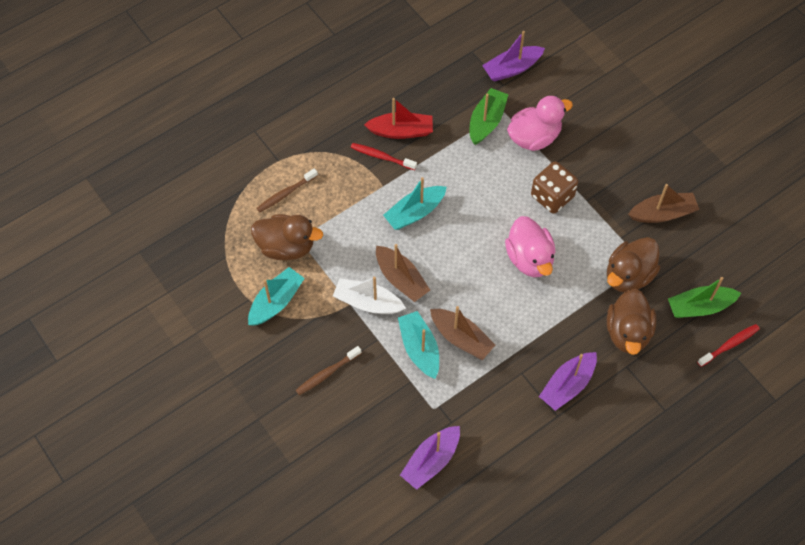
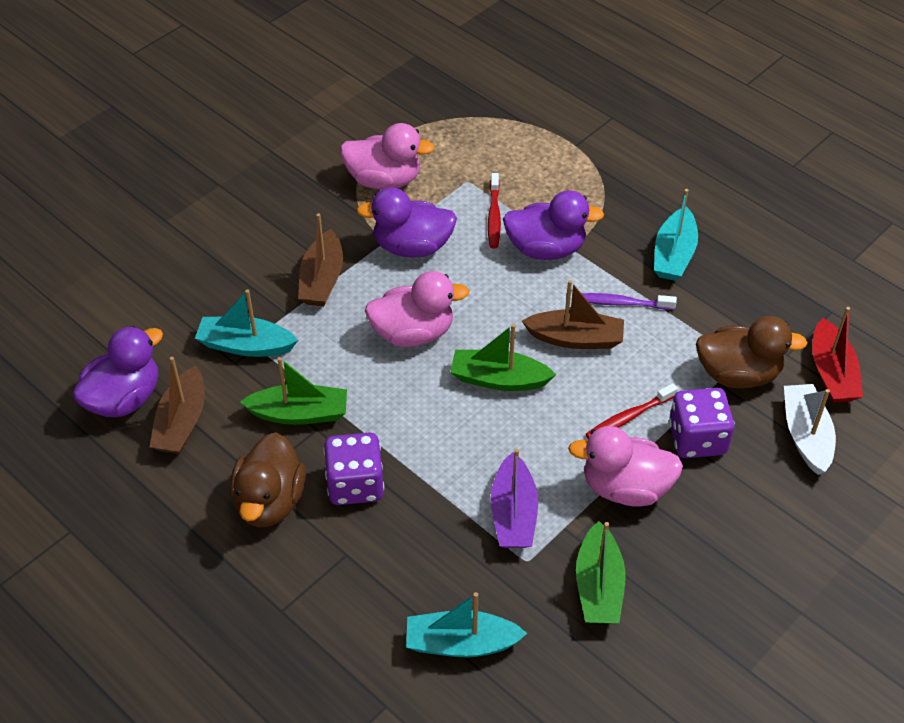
brown dice: 1 -> 0
brown duck: 3 -> 2
brown toothbrush: 2 -> 0
green boat: 2 -> 3
pink duck: 2 -> 3
purple boat: 3 -> 1
purple dice: 0 -> 2
purple duck: 0 -> 3
purple toothbrush: 0 -> 1

